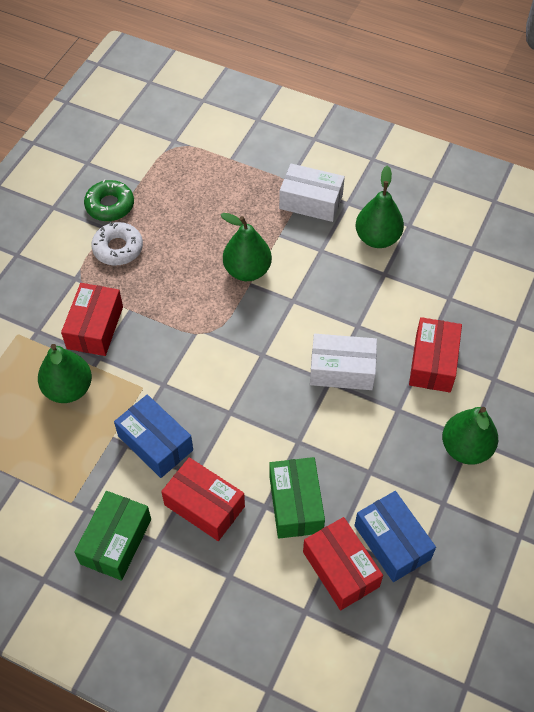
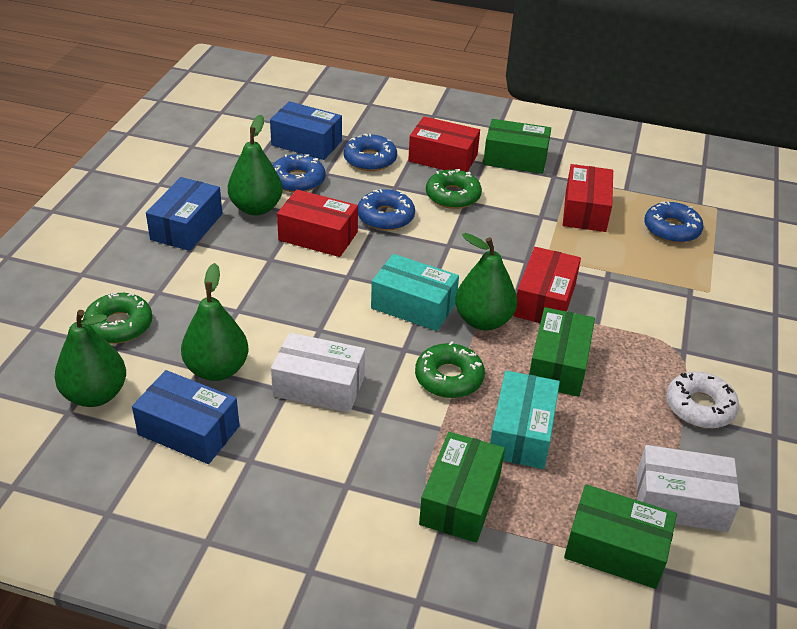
blue box: 2 -> 3
blue donut: 0 -> 4
green box: 2 -> 4
green donut: 1 -> 3
turquoise box: 0 -> 2

